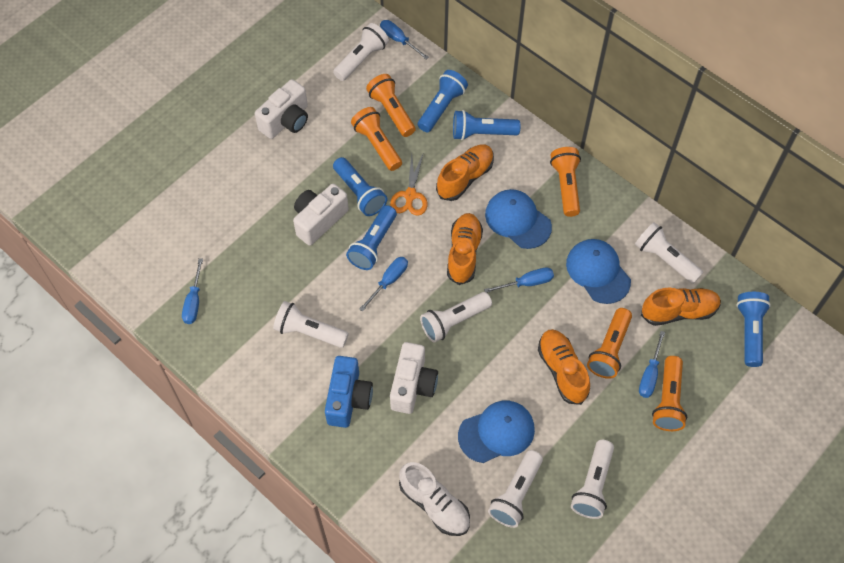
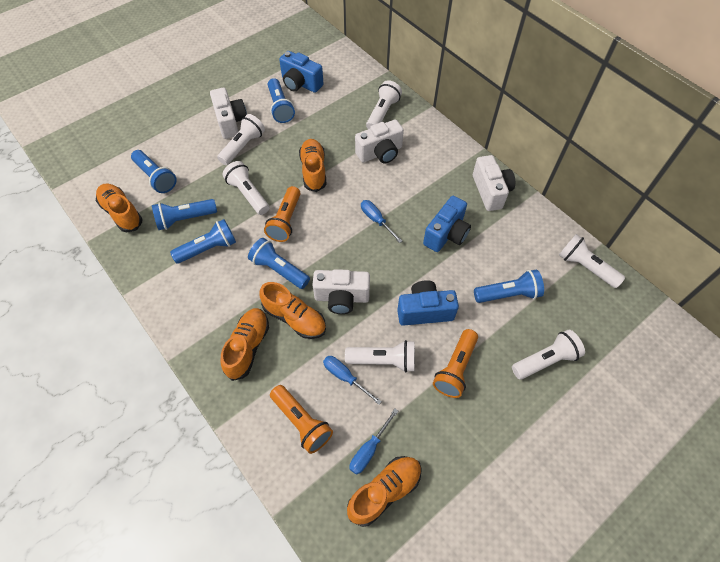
blue camera: 1 -> 3
blue cap: 3 -> 0
blue flashlight: 5 -> 6
blue screwdriver: 5 -> 3
orange flashlight: 5 -> 3
orange scissors: 1 -> 0
orange shoe: 4 -> 5
white camera: 3 -> 4
white shoe: 1 -> 0

